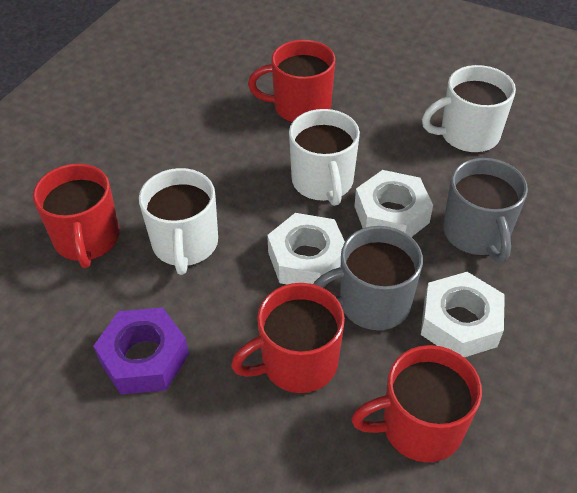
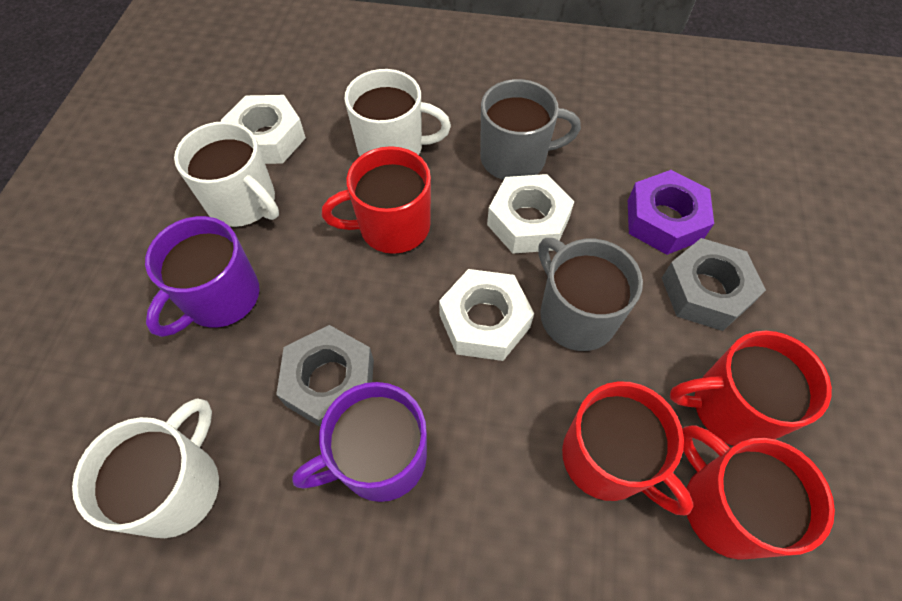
grey nut: 0 -> 2
purple mug: 0 -> 2

